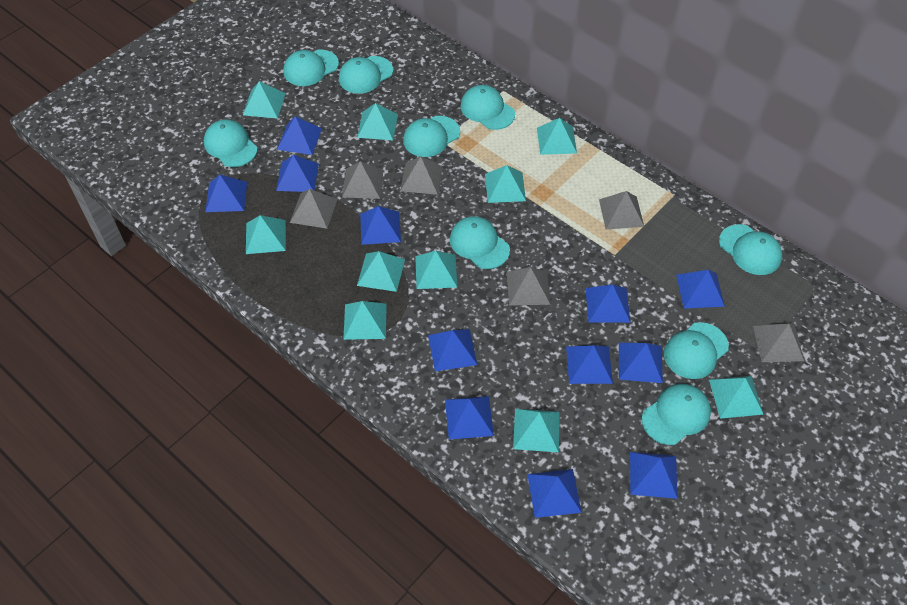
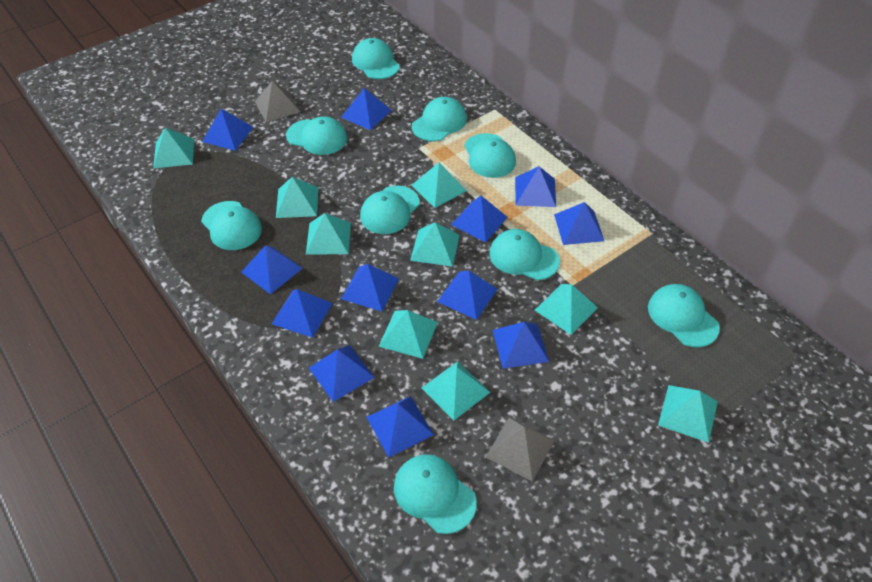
grey pyramid: 6 -> 2
turquoise pyramid: 10 -> 9

